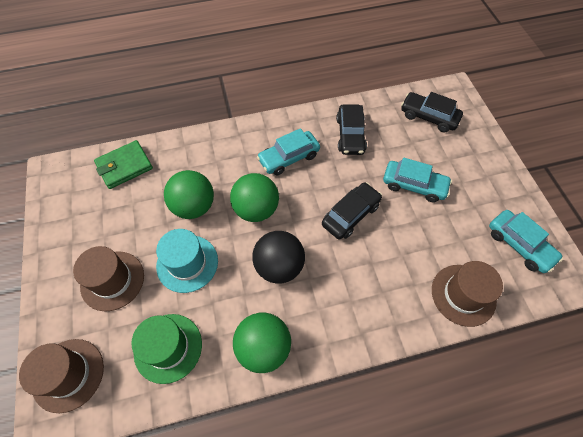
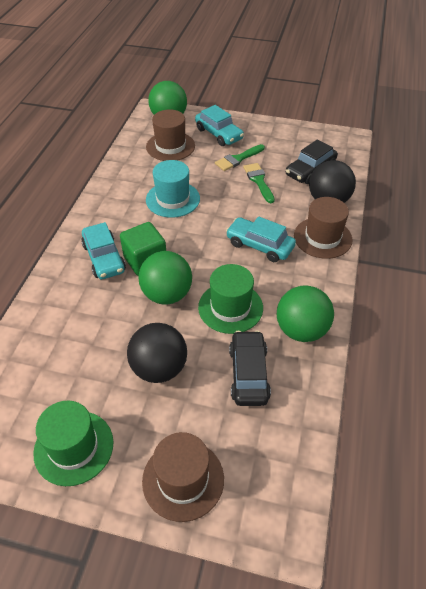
black ball: 1 -> 2
black car: 3 -> 2
green brush: 0 -> 2
green cube: 0 -> 1
green hat: 1 -> 2
green wallet: 1 -> 0

